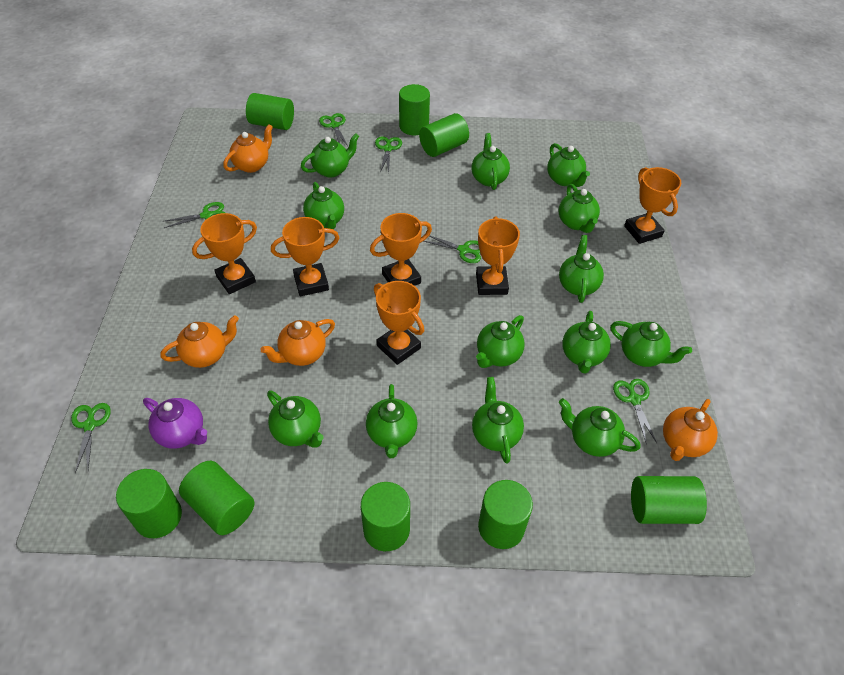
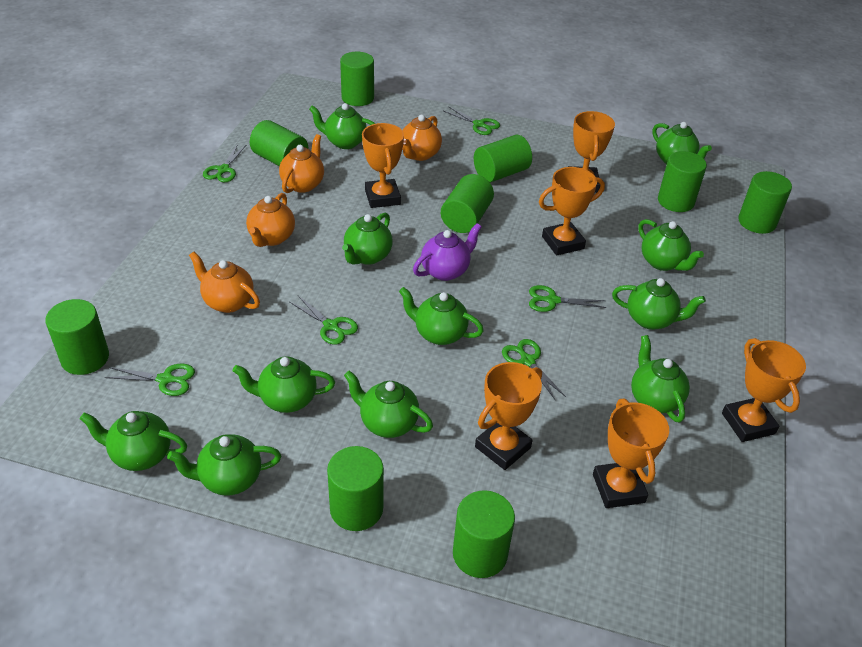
green cylinder: 8 -> 9
green teapot: 13 -> 11

